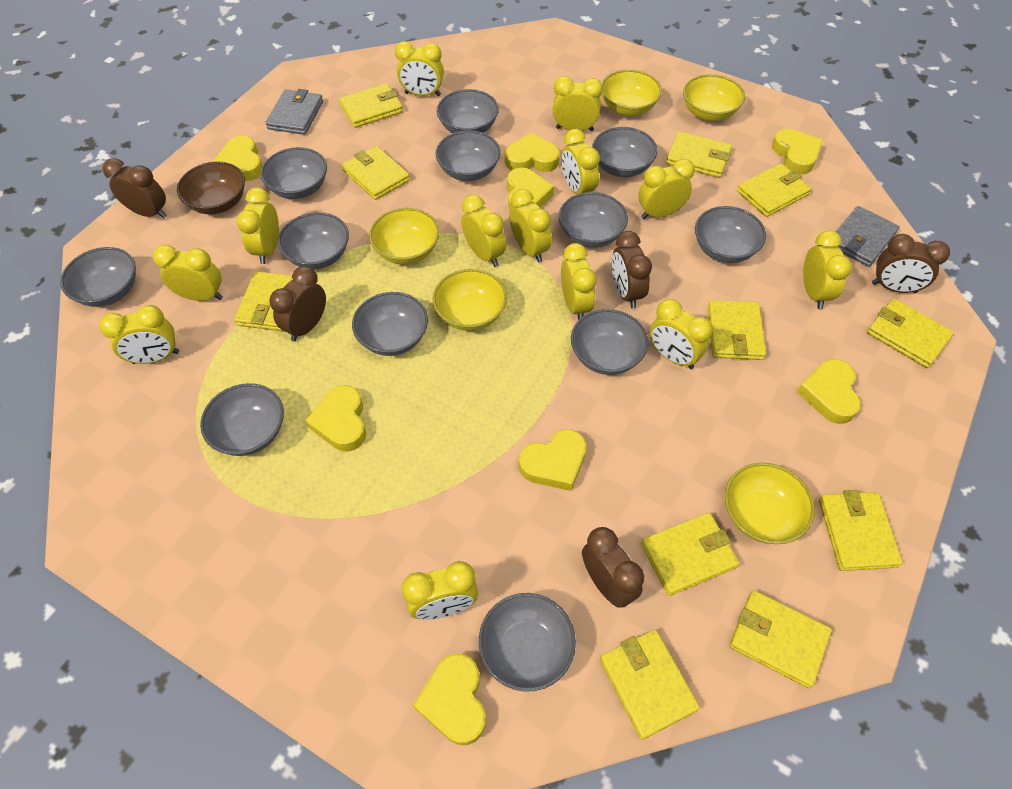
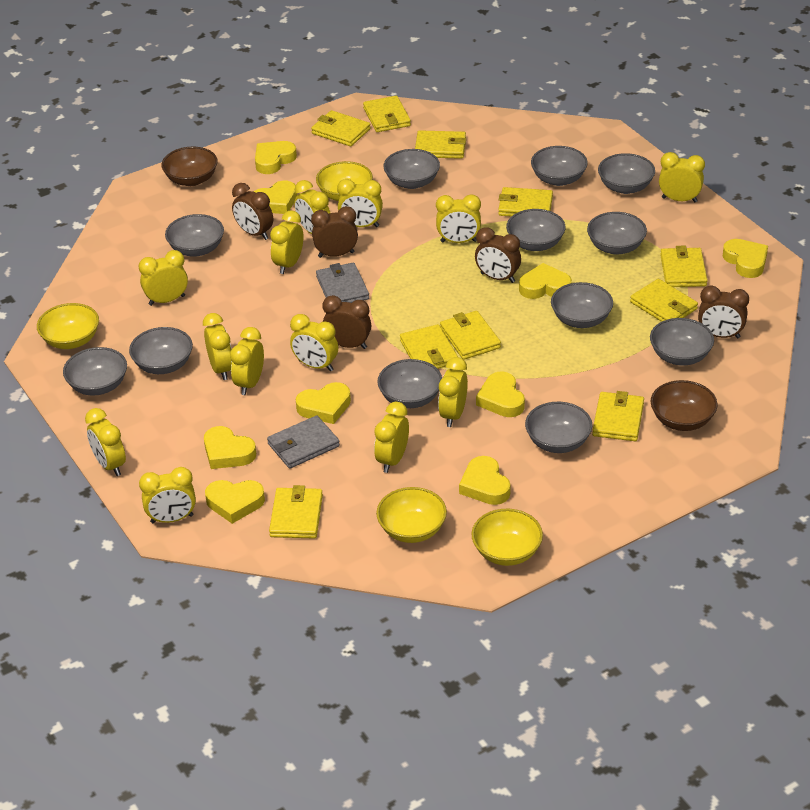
brown bowl: 1 -> 2
yellow bowl: 5 -> 4
yellow heart: 8 -> 9
yellow wallet: 11 -> 10

